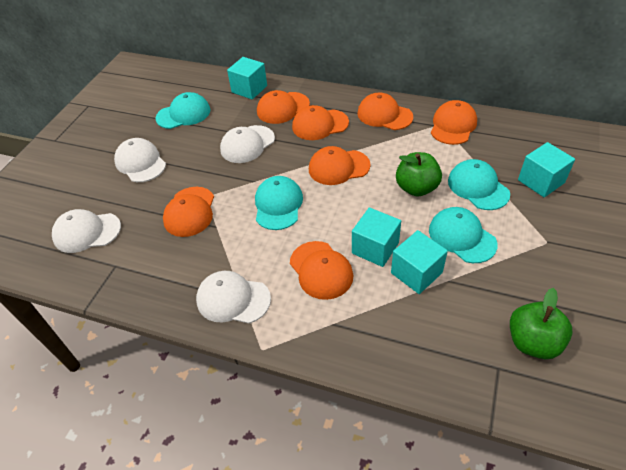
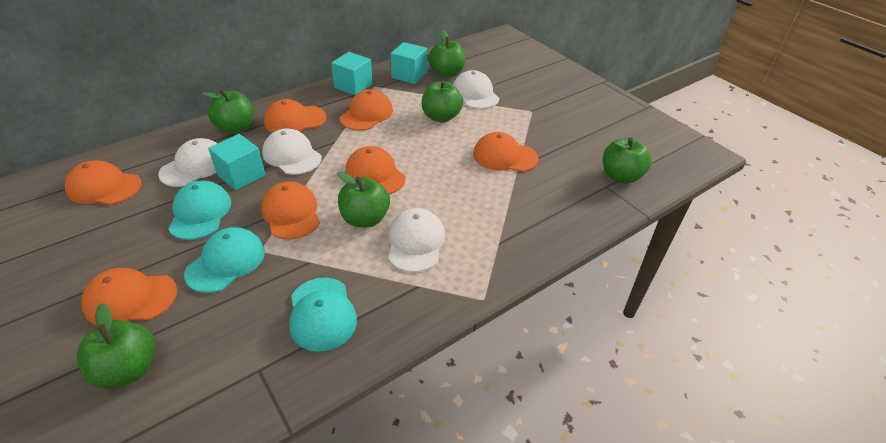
green apple: 2 -> 6
turquoise cap: 4 -> 3
turquoise cube: 4 -> 3

